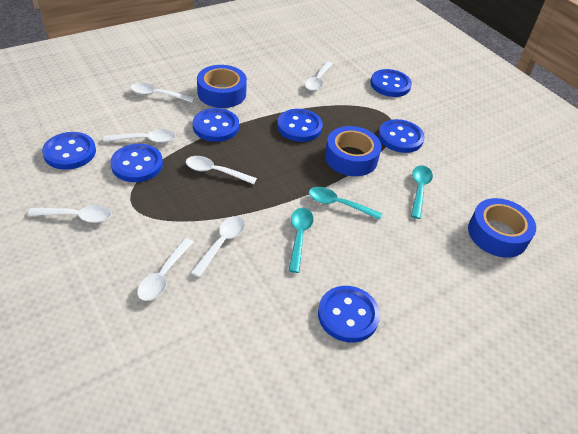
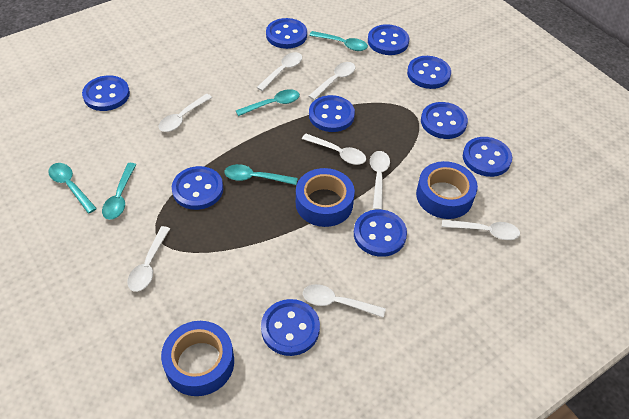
blue button: 7 -> 10
turquoise spoon: 3 -> 5
white spoon: 7 -> 8

